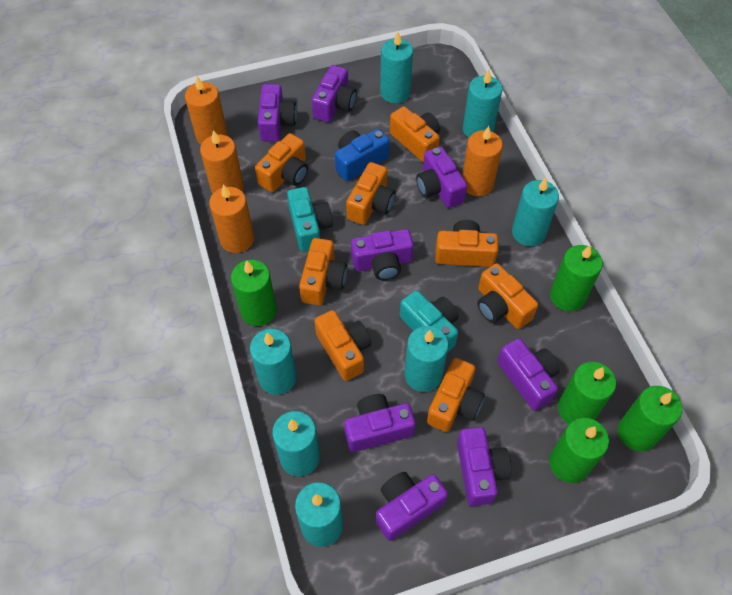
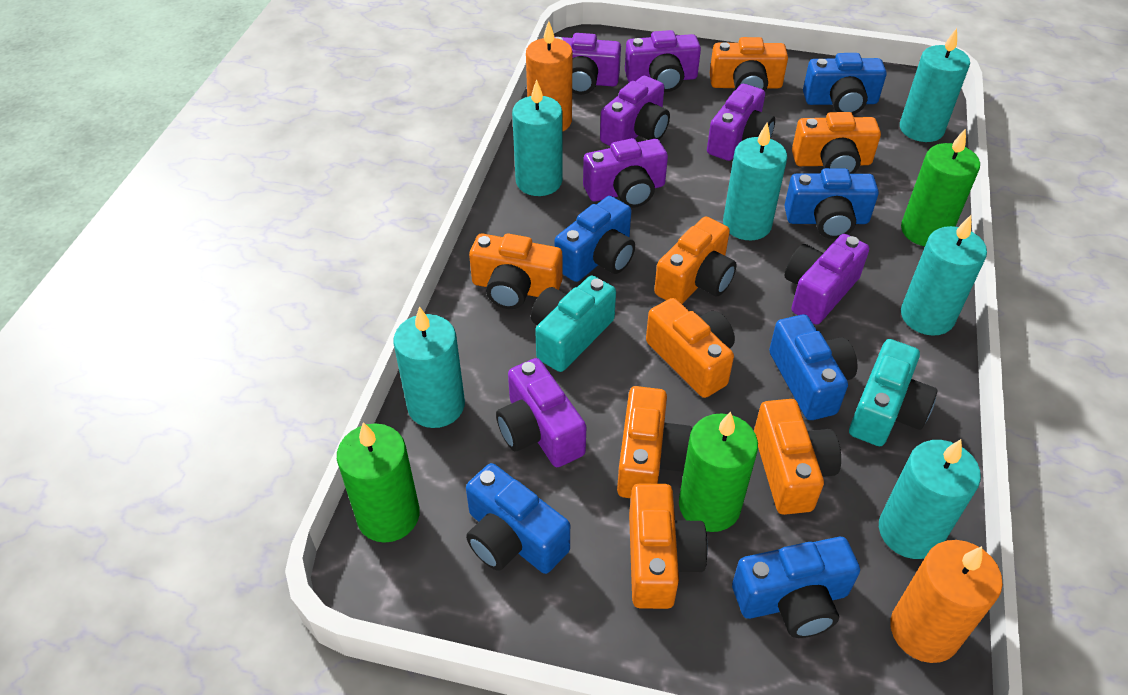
blue camera: 1 -> 6
green candle: 5 -> 3
orange candle: 4 -> 2
purple camera: 8 -> 7
turquoise candle: 7 -> 6

